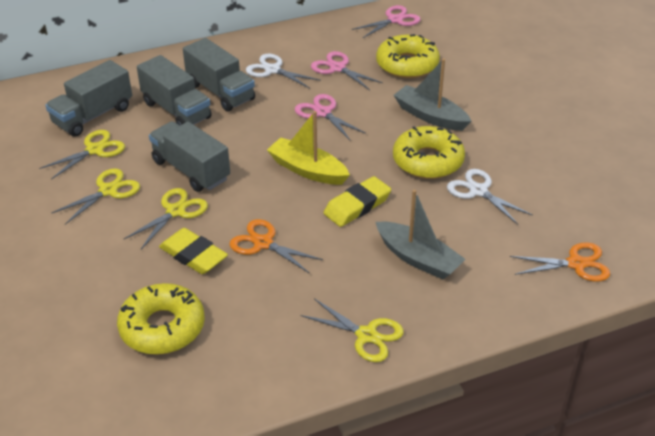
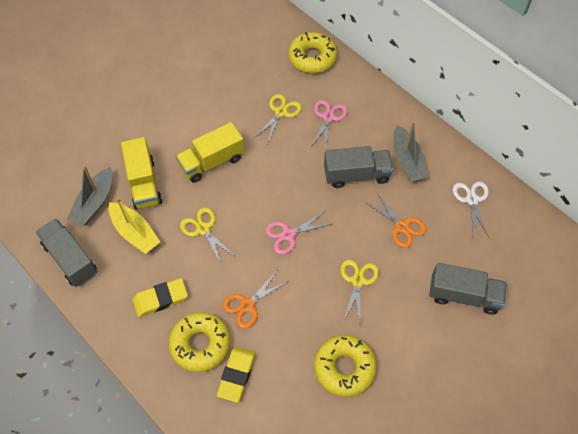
grey truck: 4 -> 3
pink scissors: 3 -> 2
white scissors: 2 -> 1
yellow scissors: 4 -> 3
yellow truck: 0 -> 2

